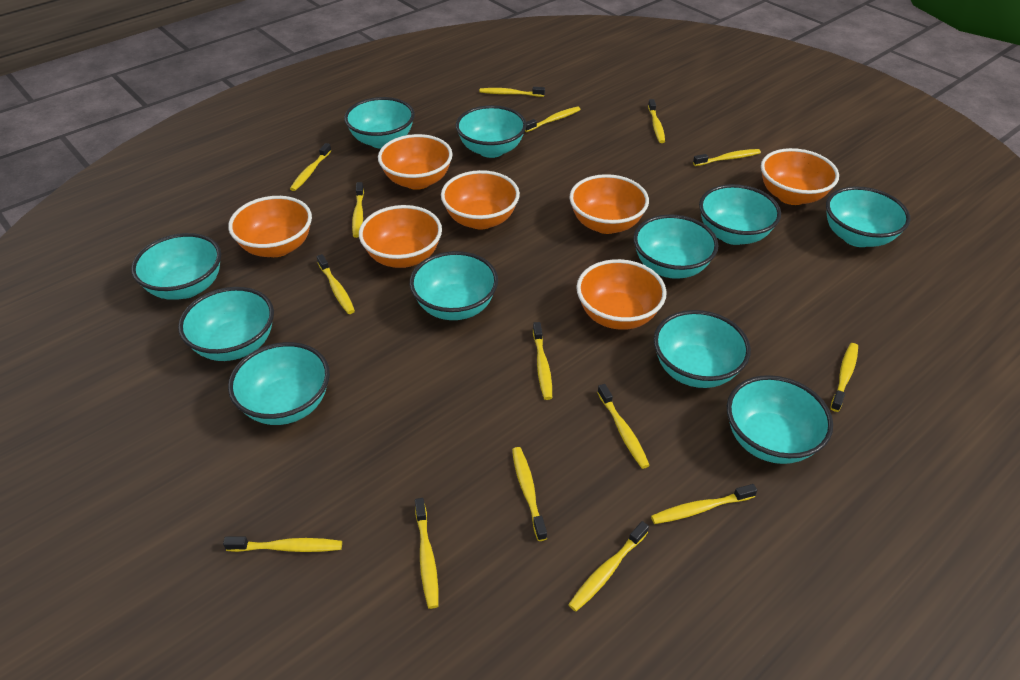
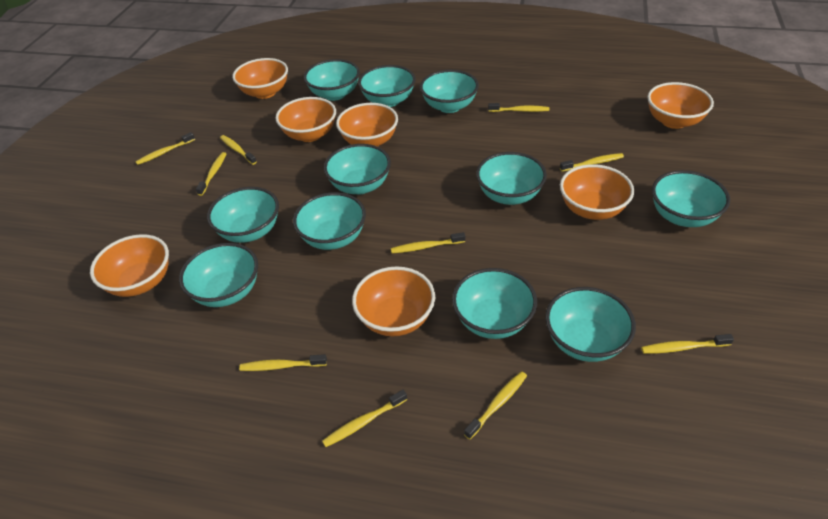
yellow toothbrush: 15 -> 10

